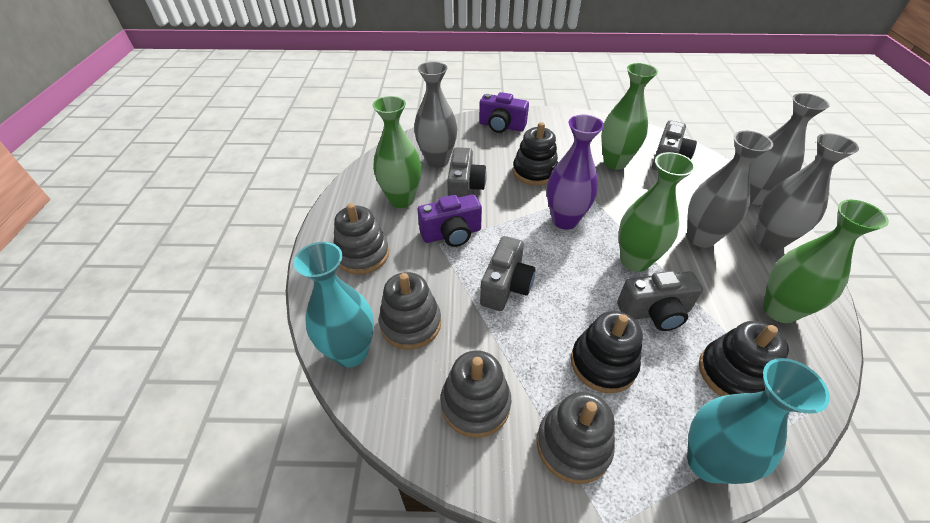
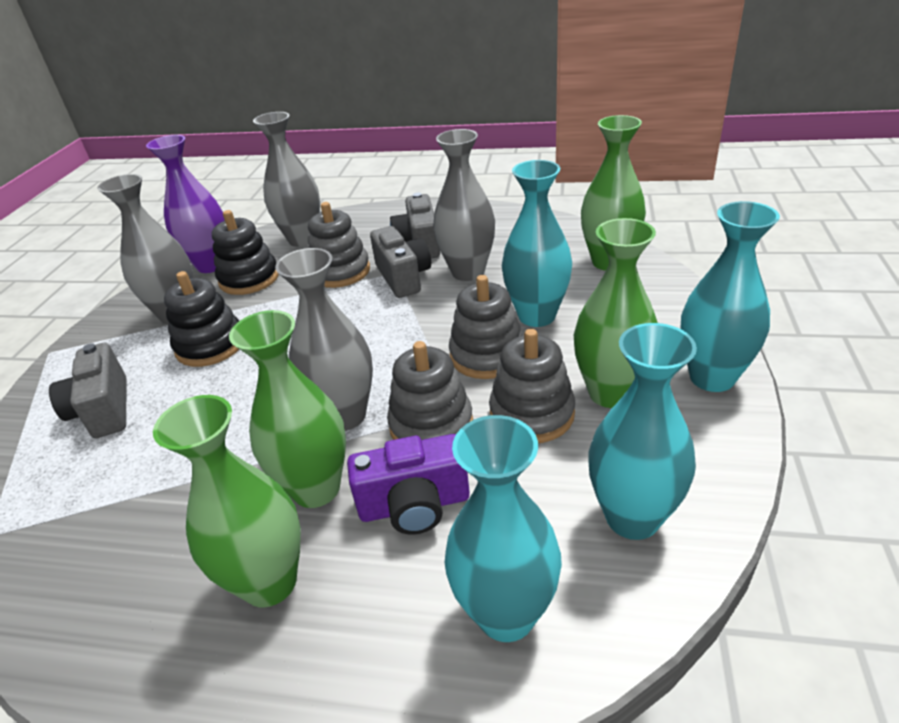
black stacking toy: 3 -> 2
grey camera: 4 -> 3
purple camera: 2 -> 1
turquoise vase: 2 -> 4

